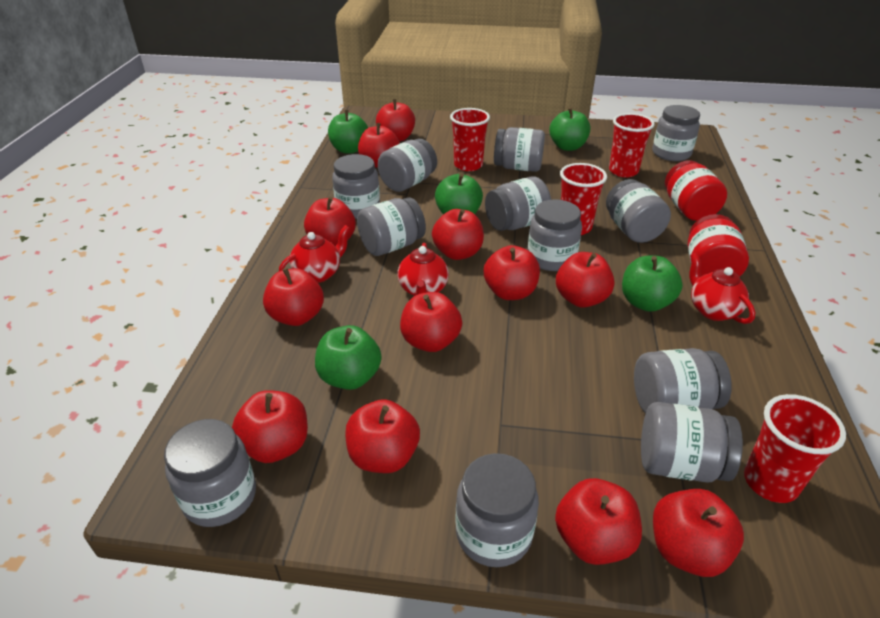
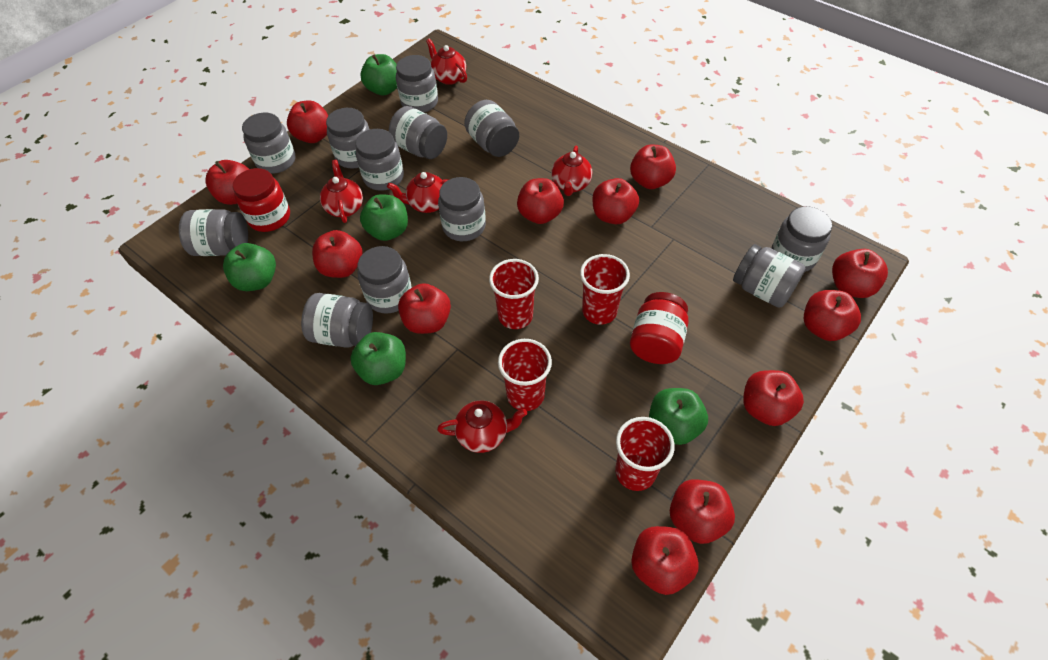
red teapot: 3 -> 5

